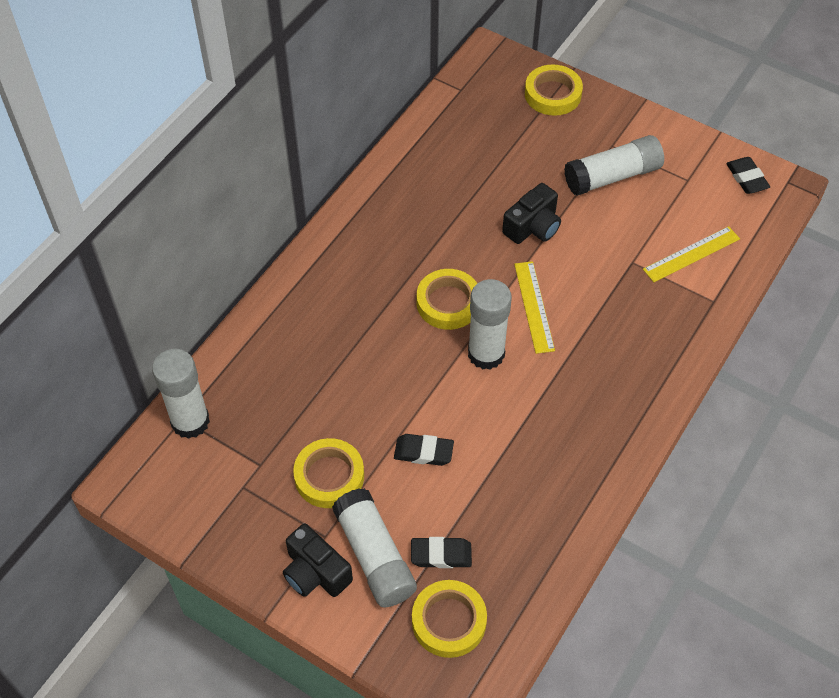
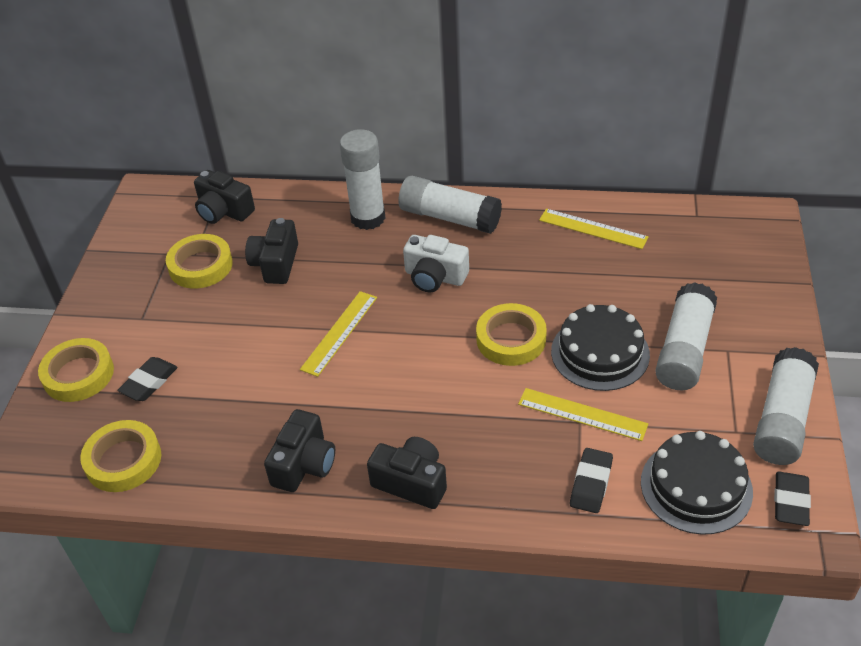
black cake: 0 -> 2
black camera: 2 -> 4
white camera: 0 -> 1
yellow ruler: 2 -> 3

